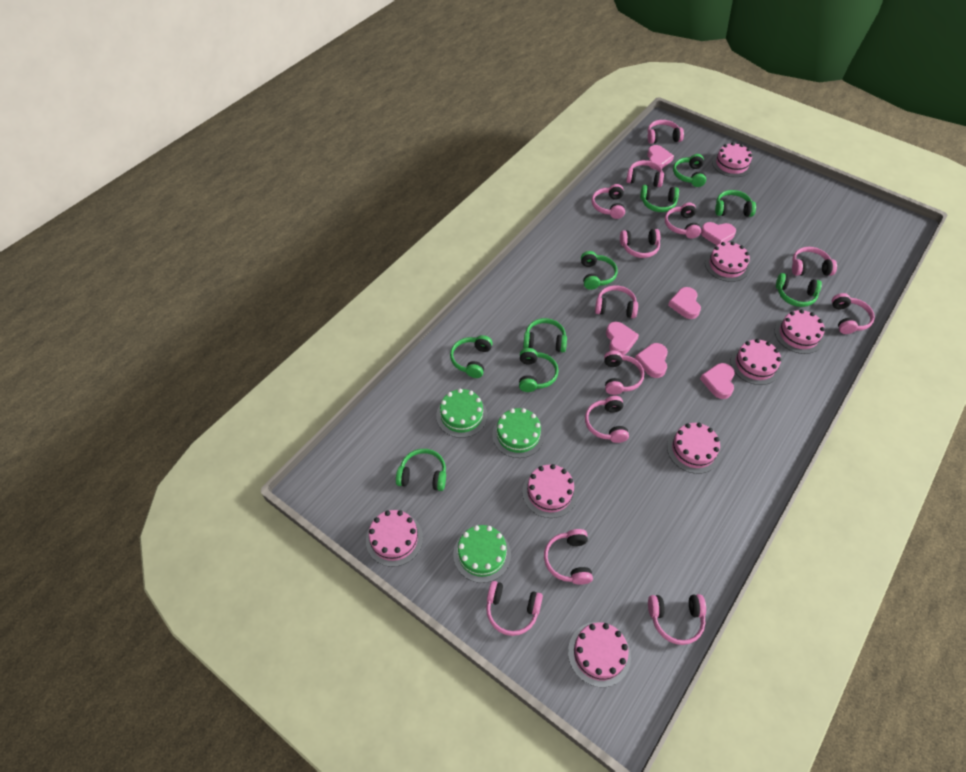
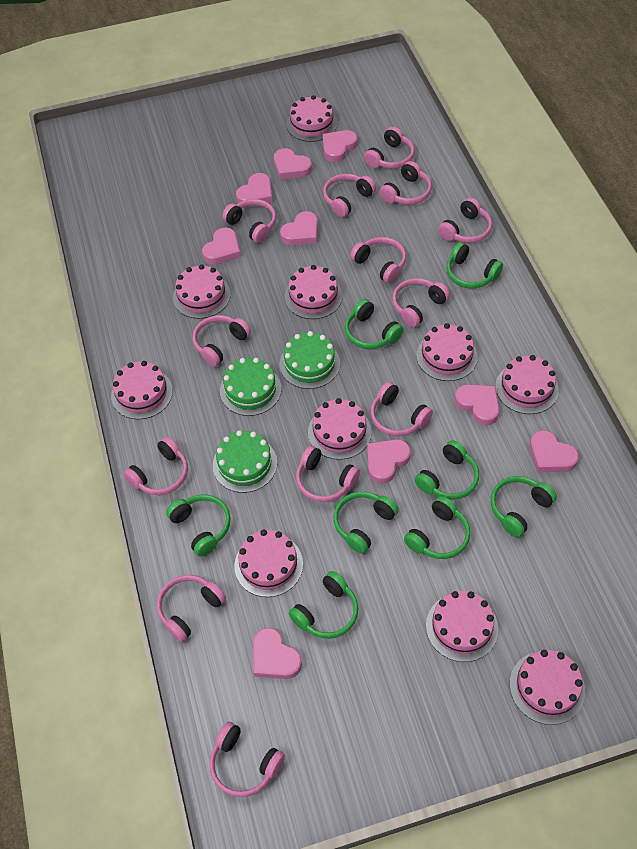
green headphones: 9 -> 8
pink cake: 8 -> 10
pink heart: 6 -> 9

